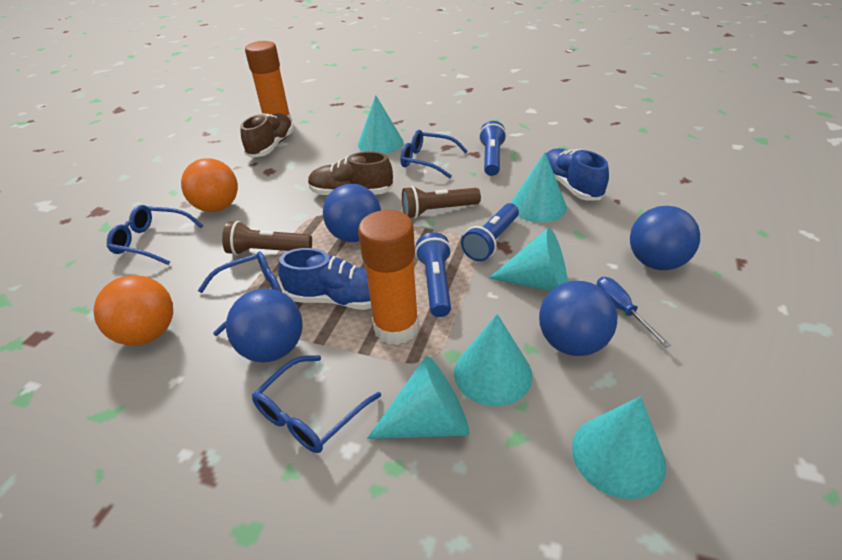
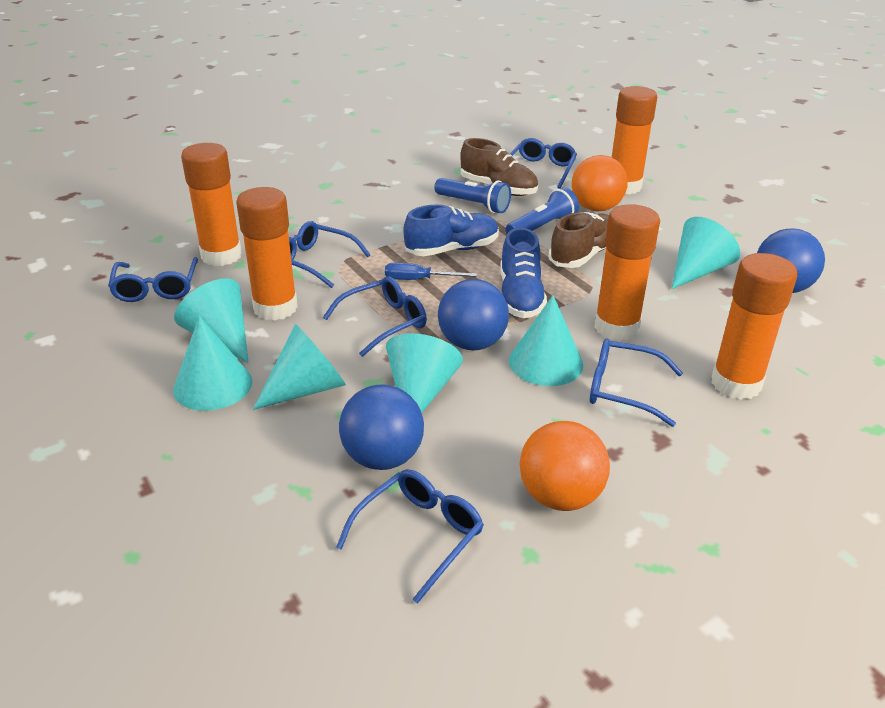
blue ball: 4 -> 3
blue flashlight: 3 -> 2
blue glasses: 4 -> 6
brown flashlight: 2 -> 0
orange glue stick: 2 -> 5

